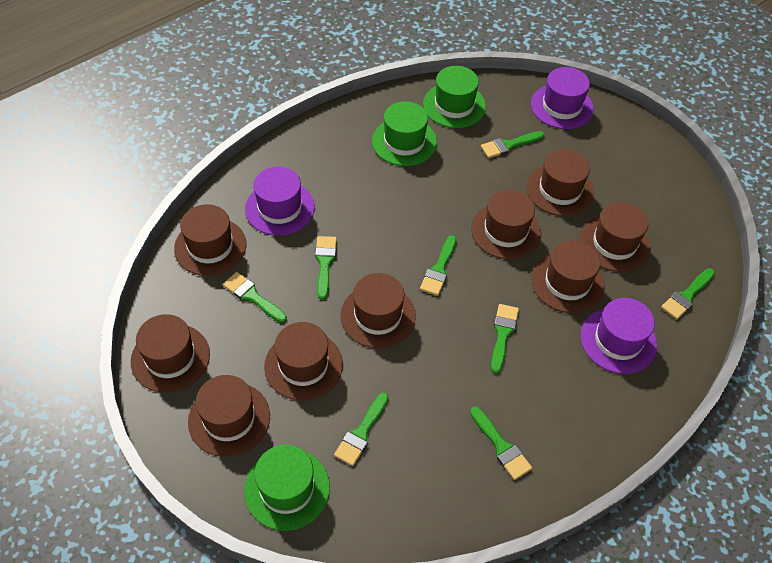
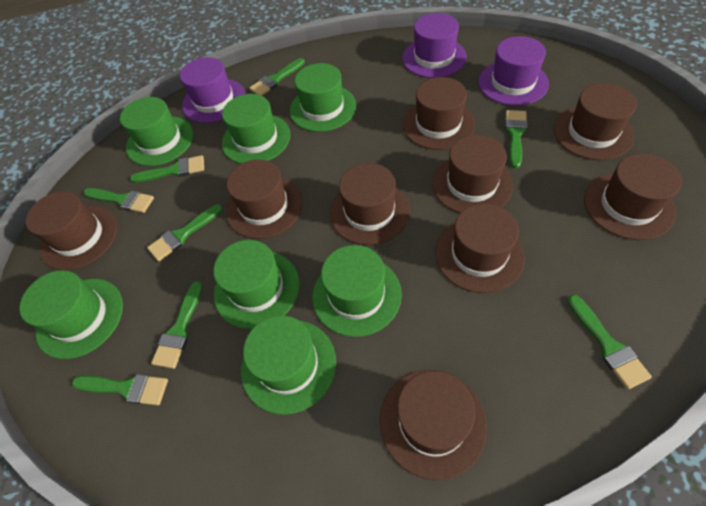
green hat: 3 -> 7

